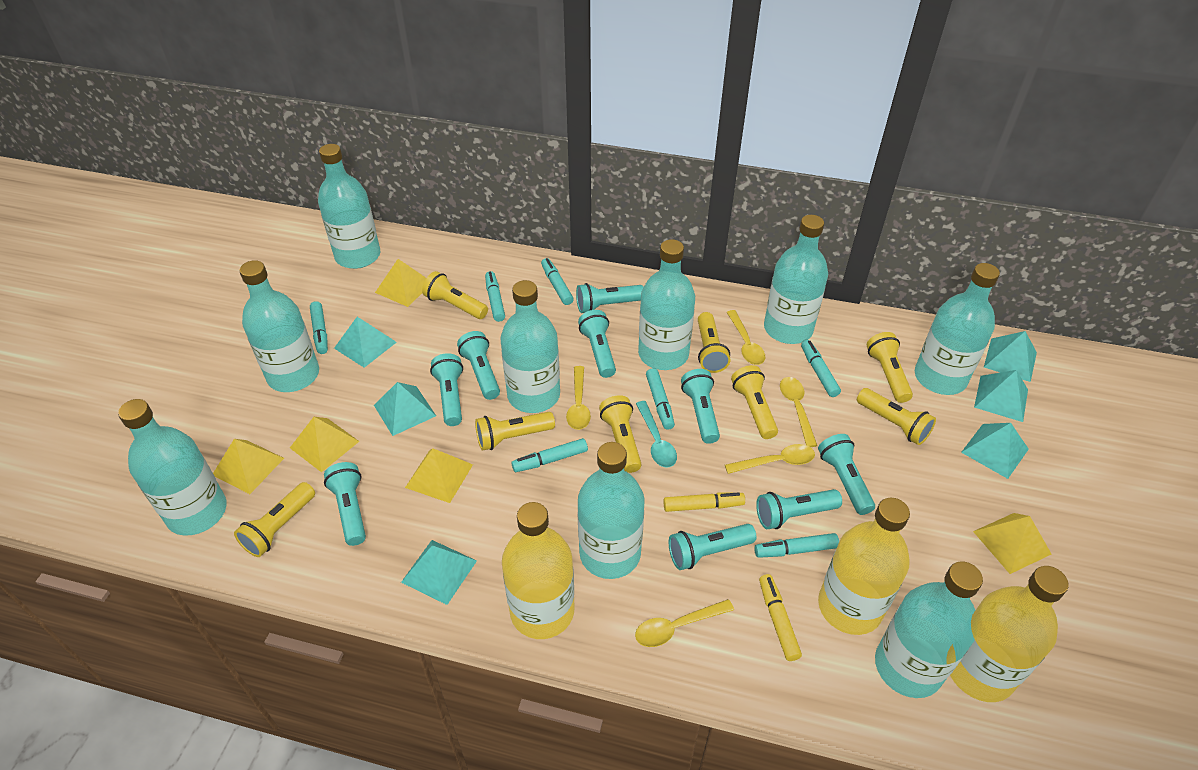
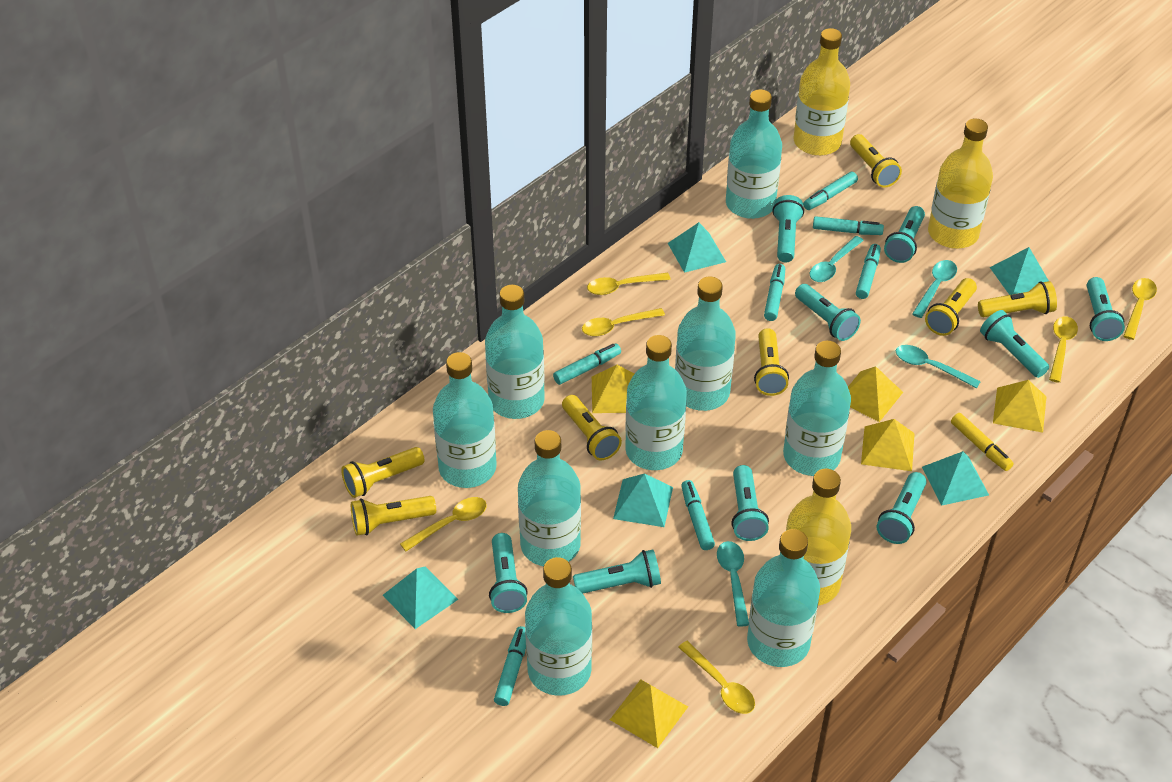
turquoise pyramid: 6 -> 5
turquoise spoon: 1 -> 4
yellow flashlight: 8 -> 7
yellow marker: 2 -> 1
yellow spoon: 5 -> 6

